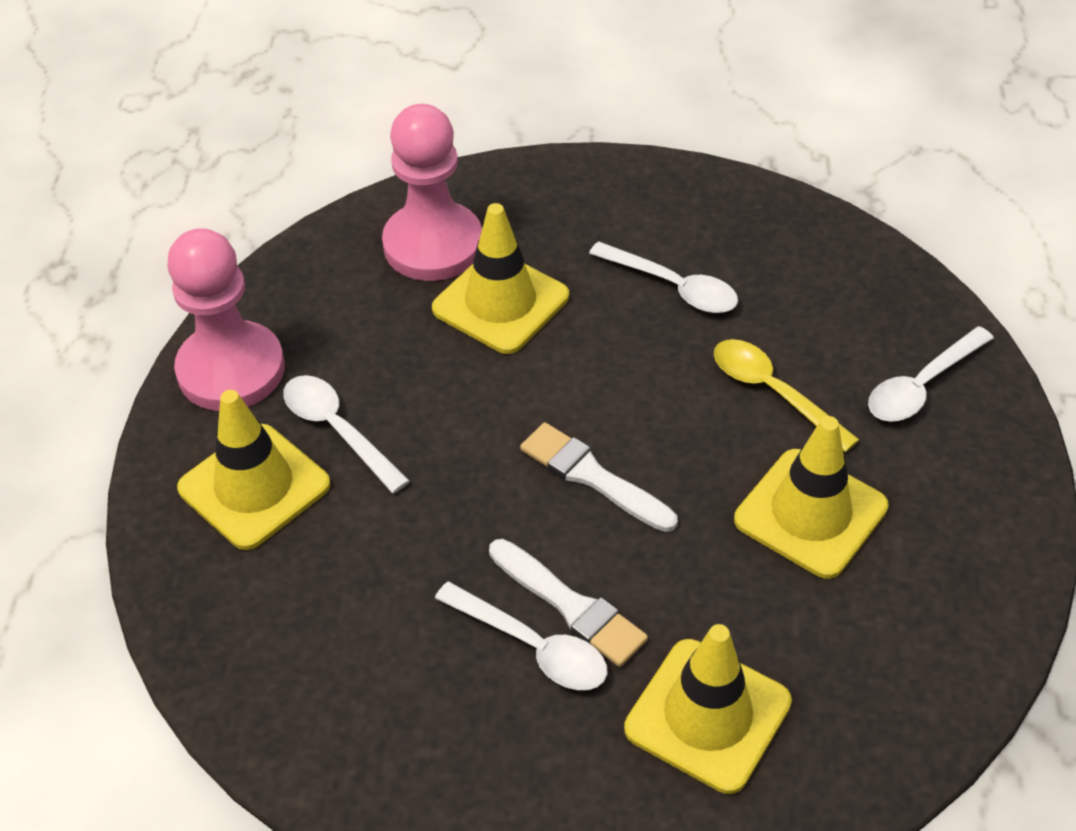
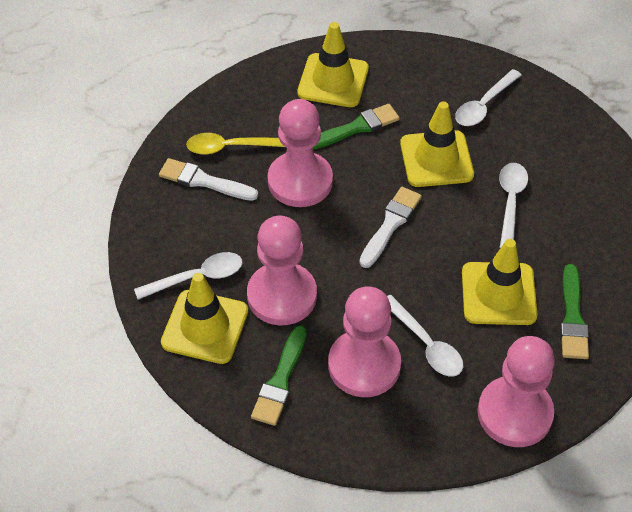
green brush: 0 -> 3
pink pawn: 2 -> 4

